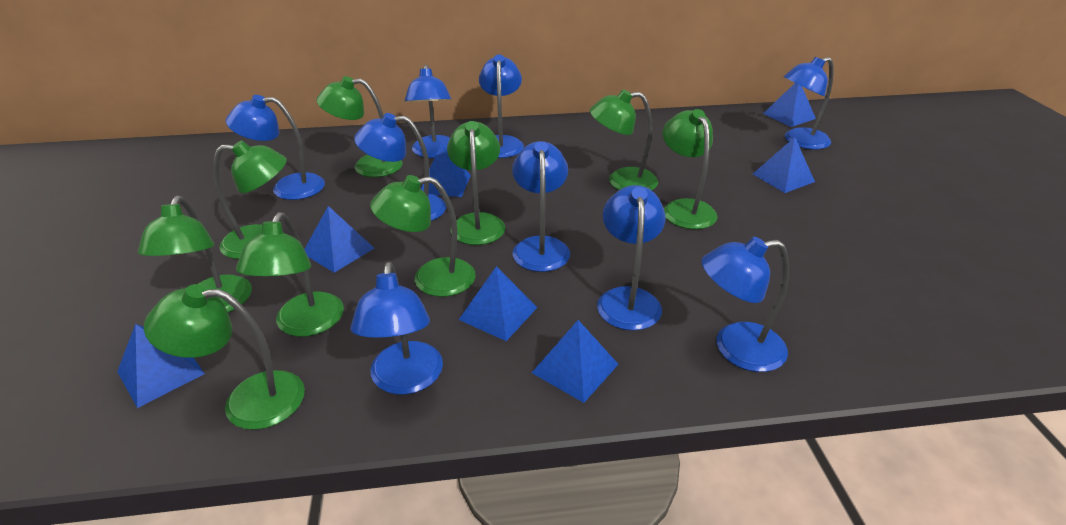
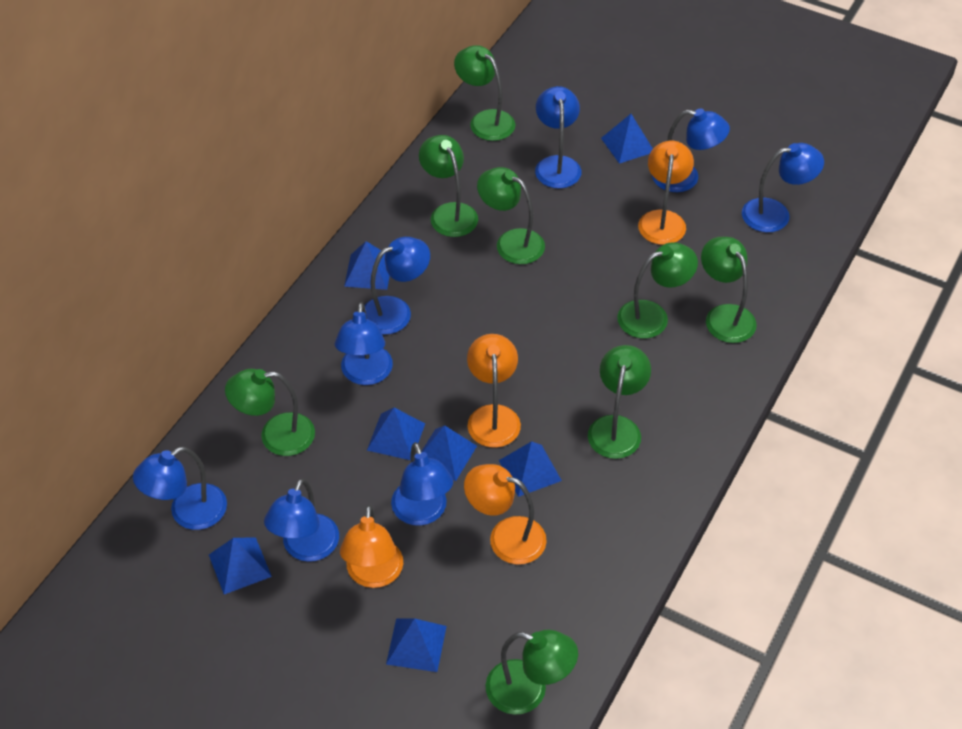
blue lamp: 9 -> 8
green lamp: 9 -> 8
orange lamp: 0 -> 4

